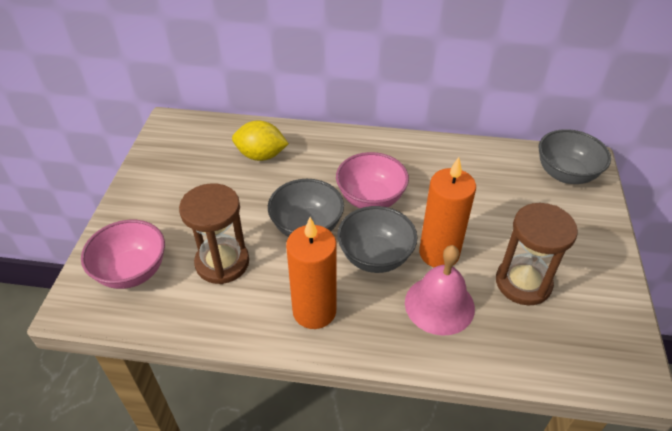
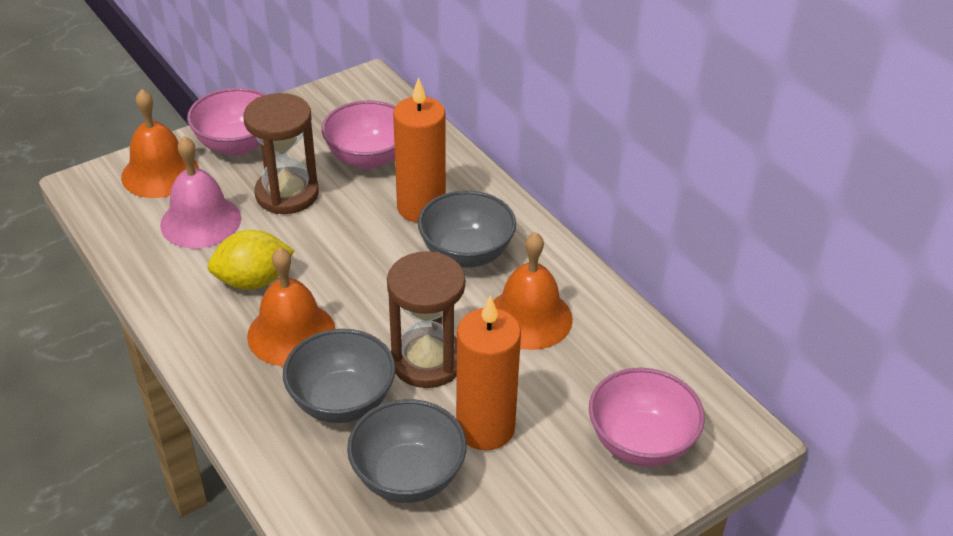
orange bell: 0 -> 3
pink bowl: 2 -> 3

